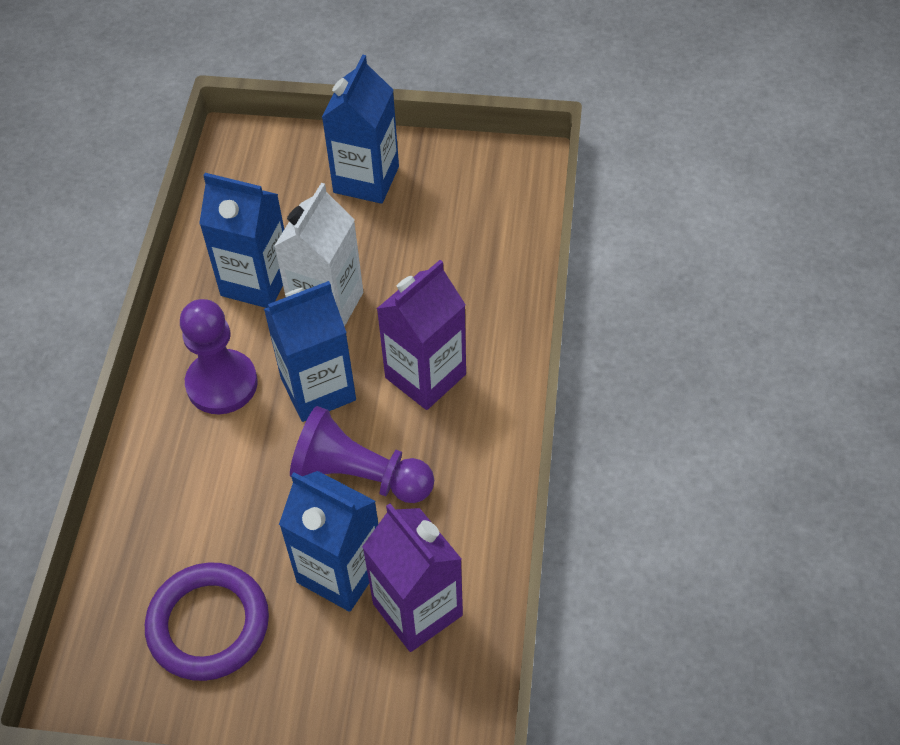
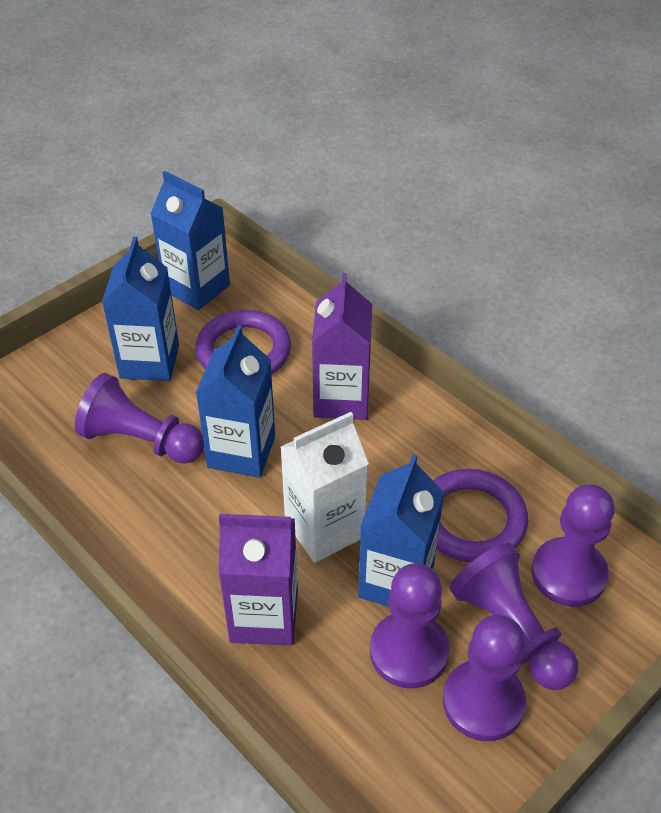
purple pawn: 2 -> 5
purple ring: 1 -> 2

